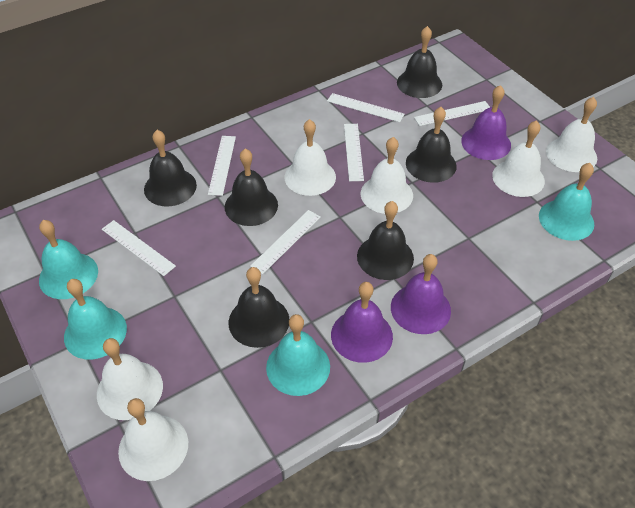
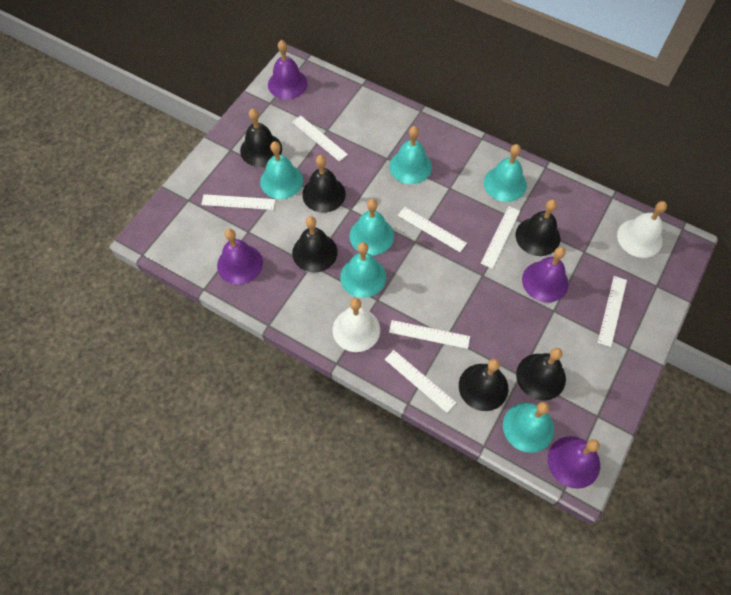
purple bell: 3 -> 4
turquoise bell: 4 -> 6
white bell: 6 -> 2
white ruler: 6 -> 7

